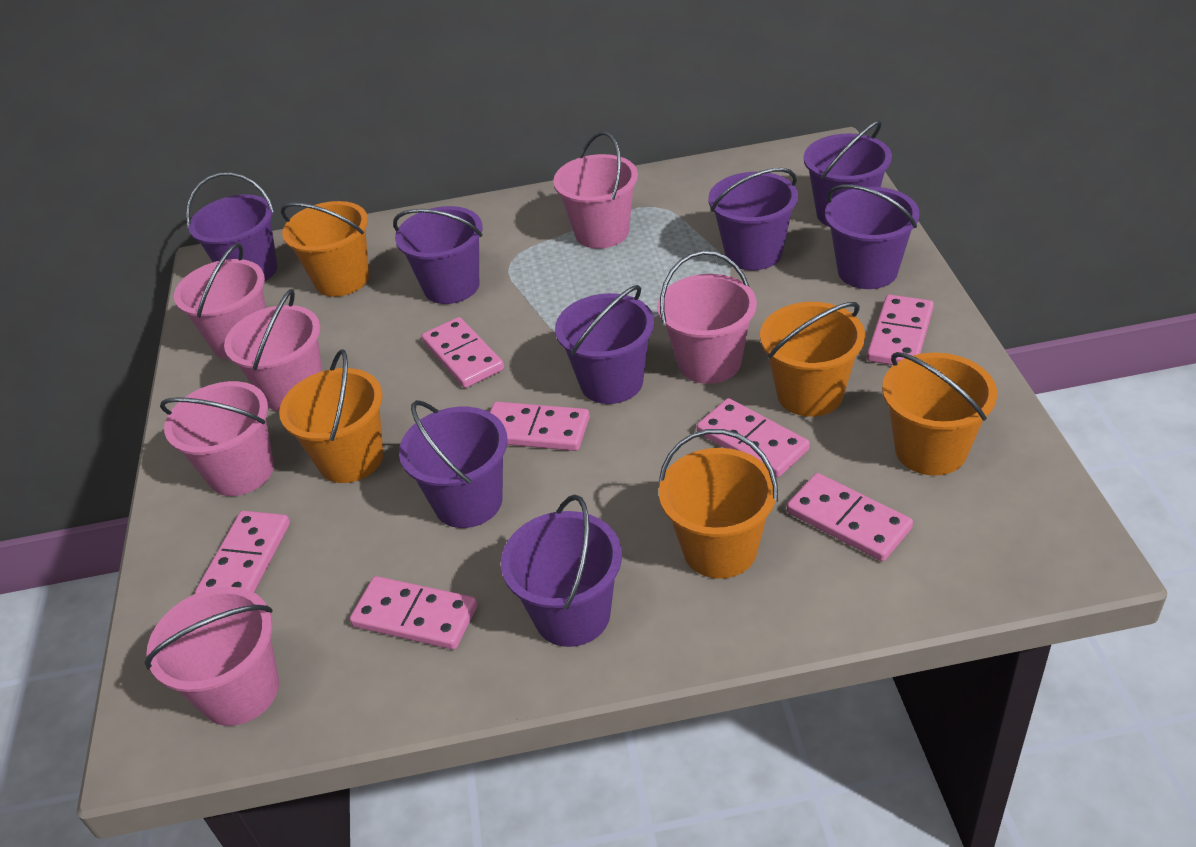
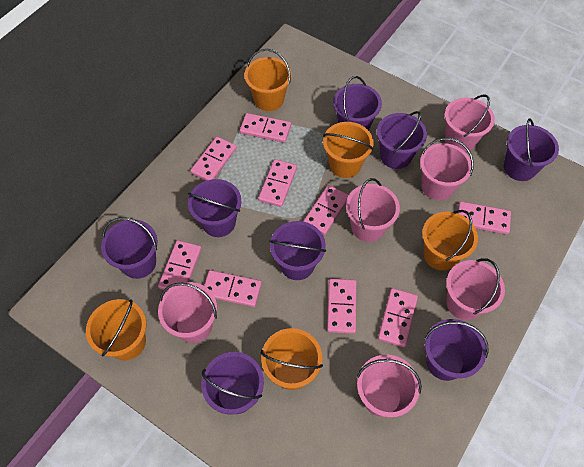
pink domino: 7 -> 9

